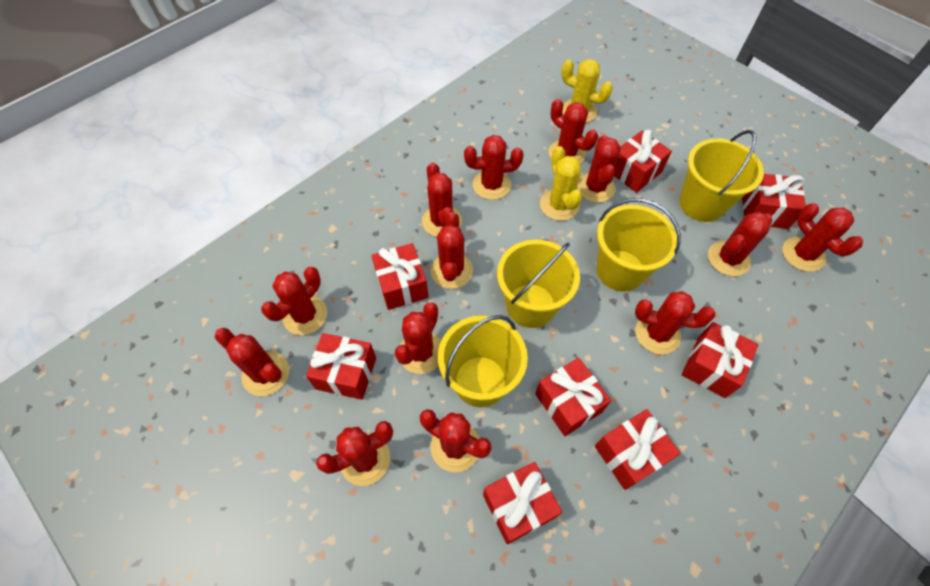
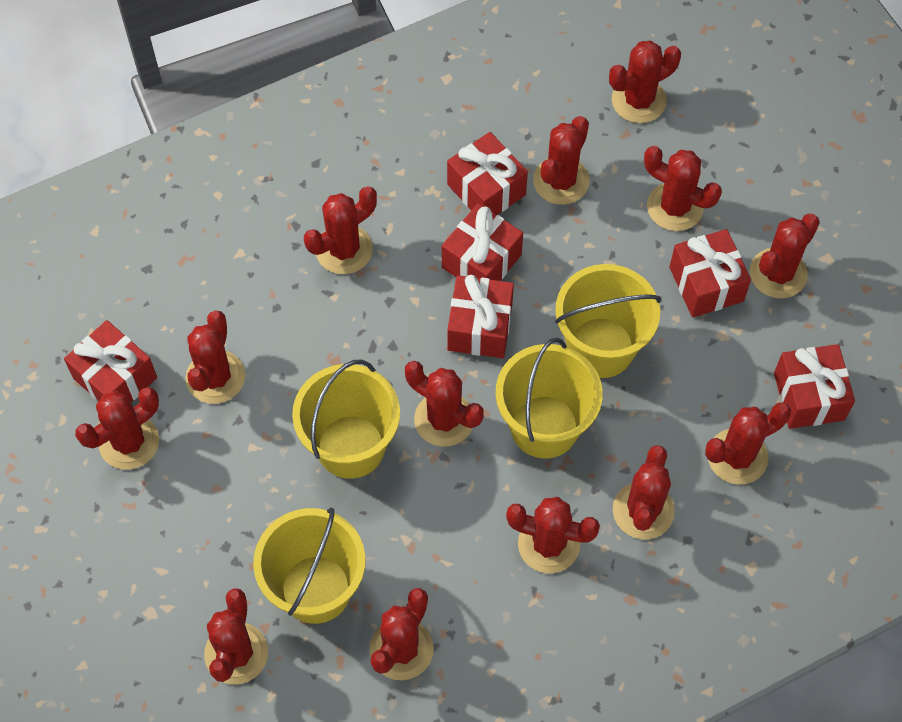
red gift: 8 -> 6
yellow cactus: 2 -> 0

